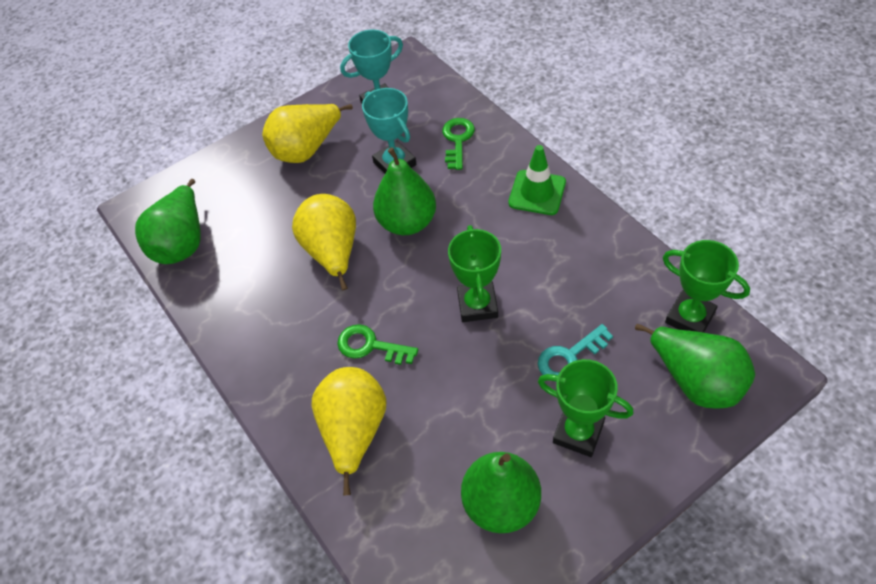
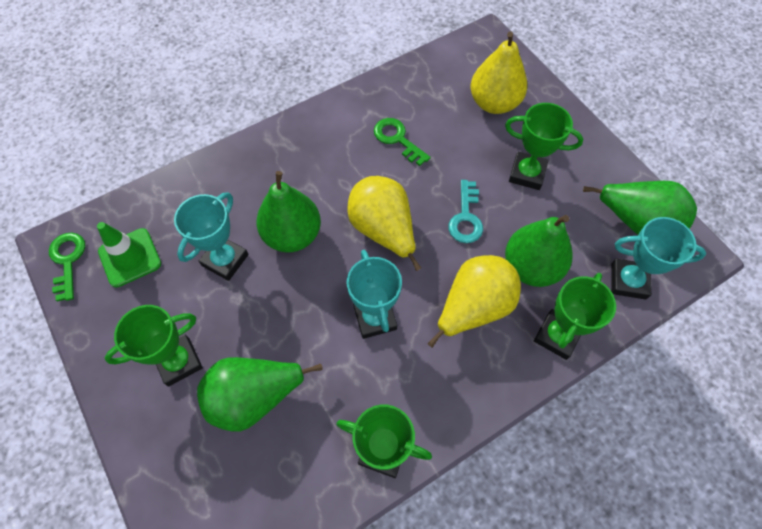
green trophy: 3 -> 4
turquoise trophy: 2 -> 3

